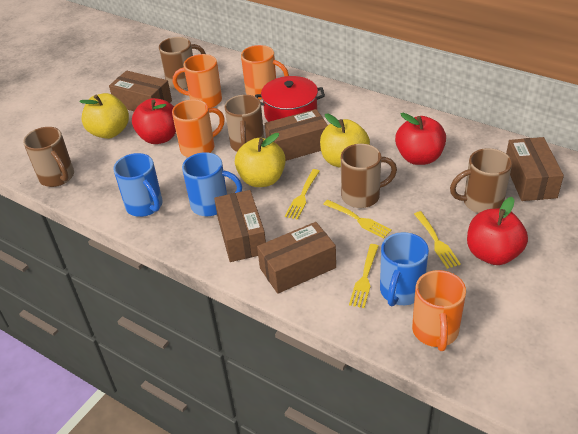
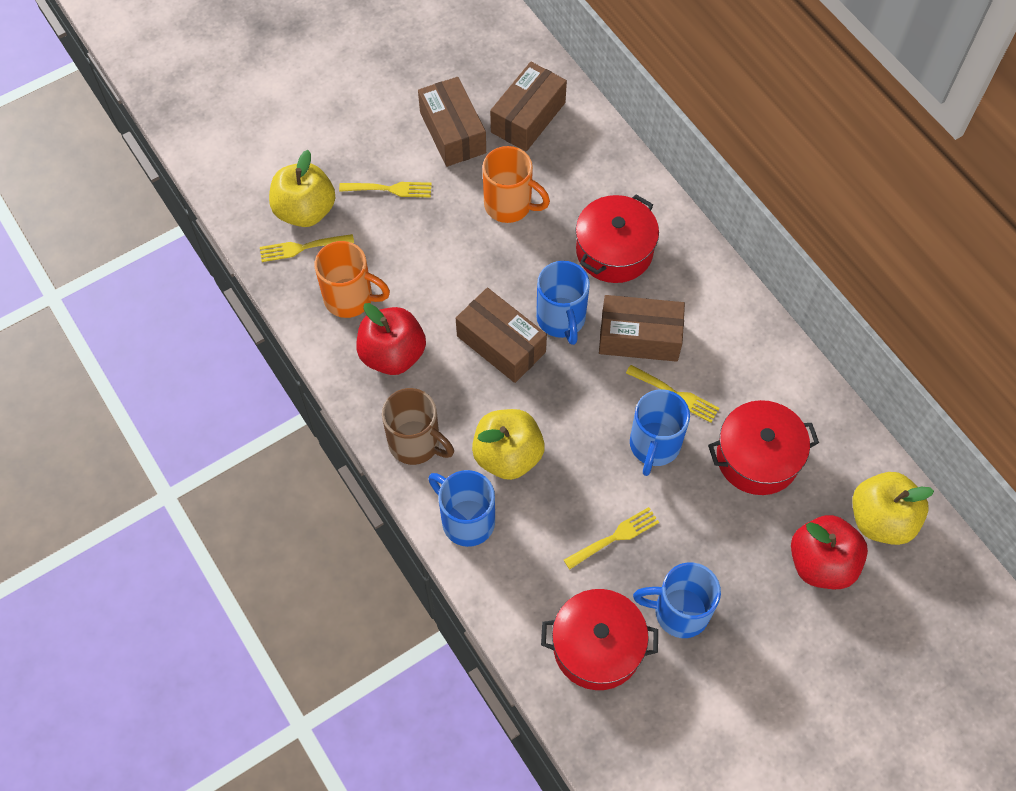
blue mug: 3 -> 4
brown box: 5 -> 4
brown mug: 5 -> 1
orange mug: 4 -> 2
red apple: 3 -> 2
red pot: 1 -> 3

